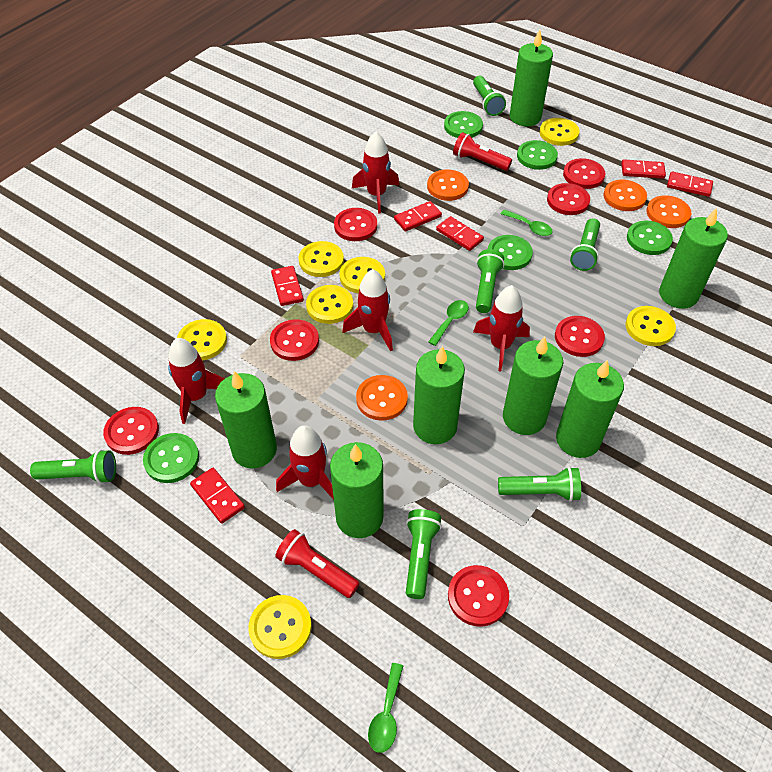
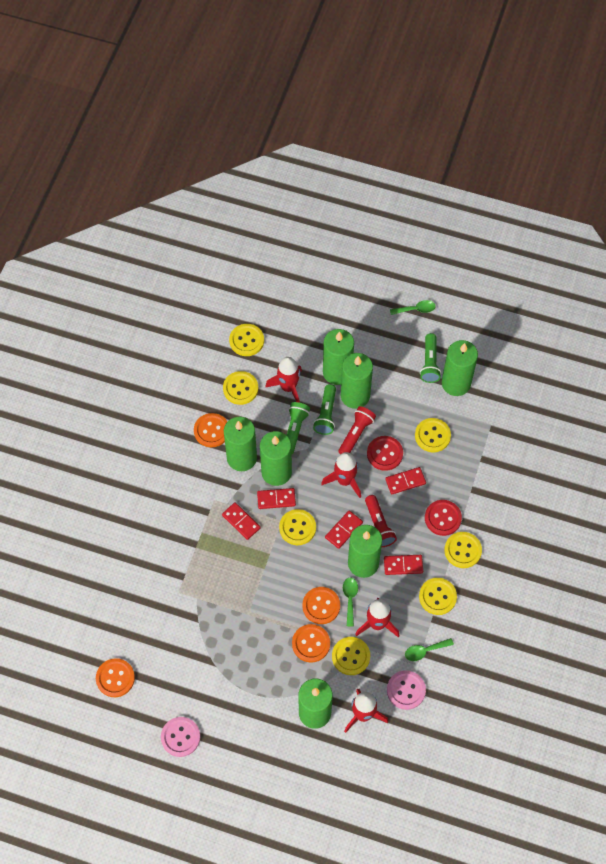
green button: 5 -> 0
green flashlight: 6 -> 3
pink button: 0 -> 2
red button: 7 -> 2
red domino: 6 -> 5
red rocket: 5 -> 4

